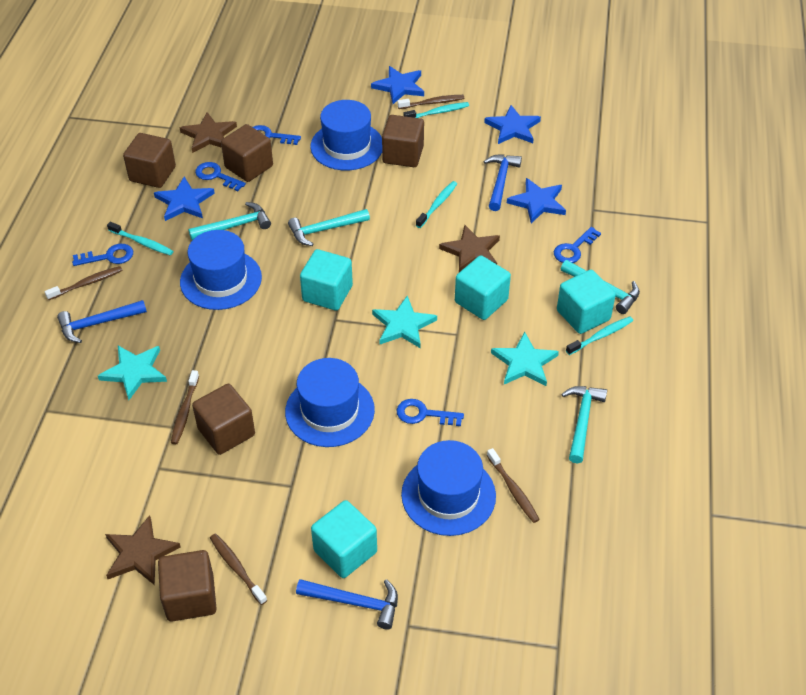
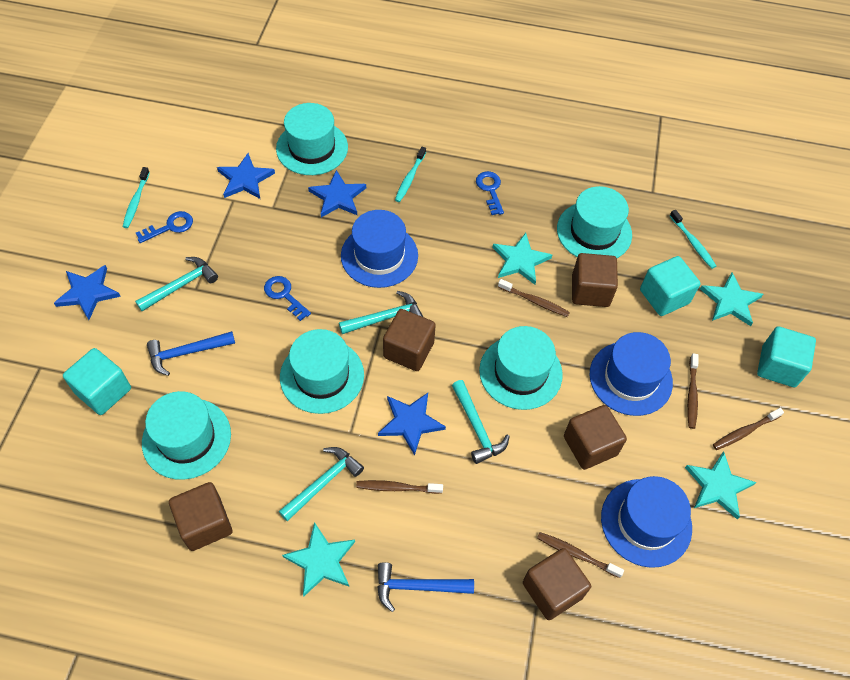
blue hammer: 3 -> 2
blue hat: 4 -> 3
blue key: 5 -> 3
brown star: 3 -> 0
turquoise cube: 4 -> 3
turquoise hat: 0 -> 5
turquoise star: 3 -> 4
turquoise toothbrush: 4 -> 3

